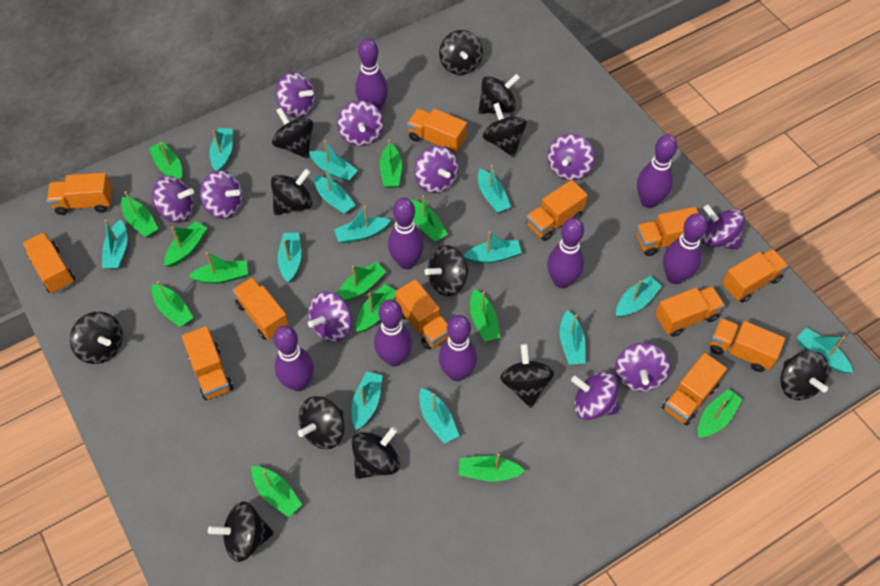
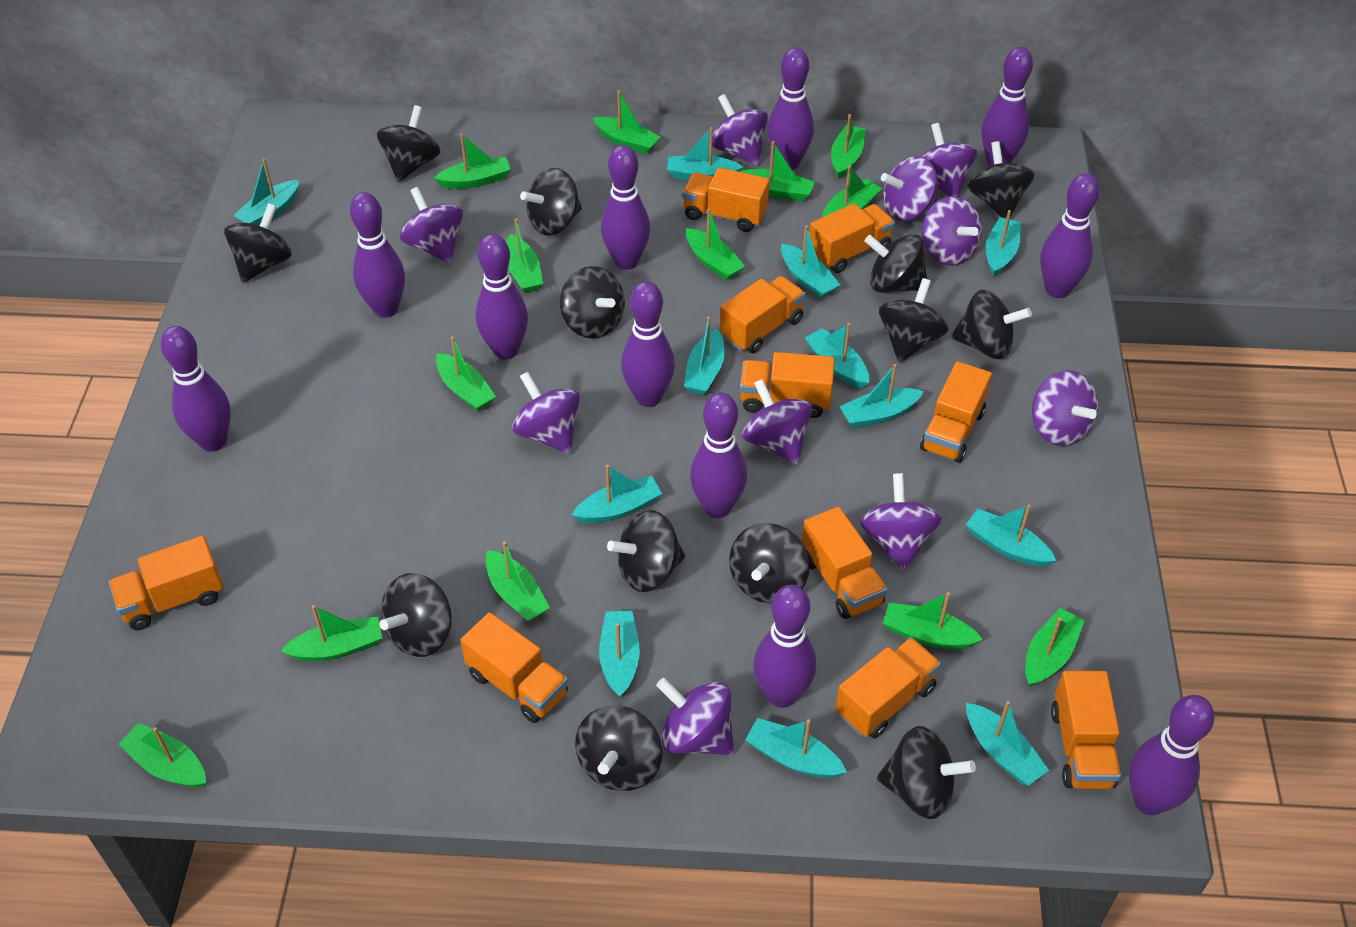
black spinning top: 12 -> 13
orange truck: 12 -> 10
purple bowling pin: 8 -> 11
turquoise boat: 13 -> 12

